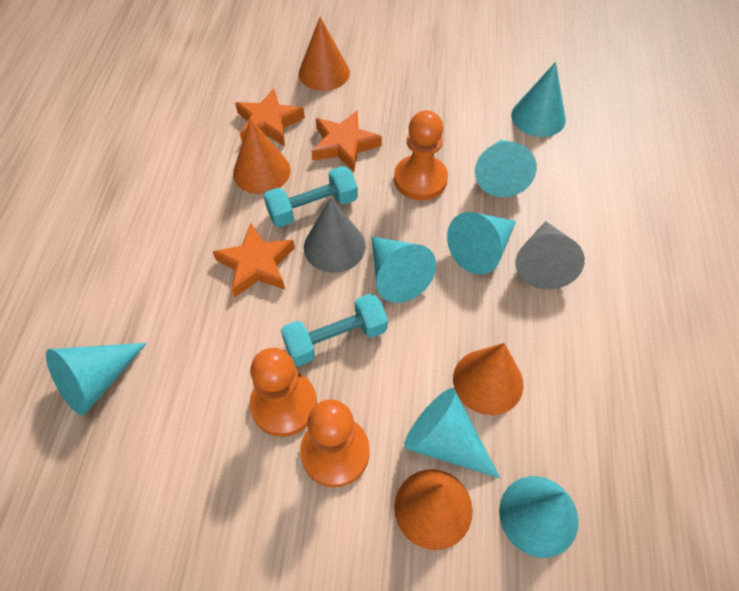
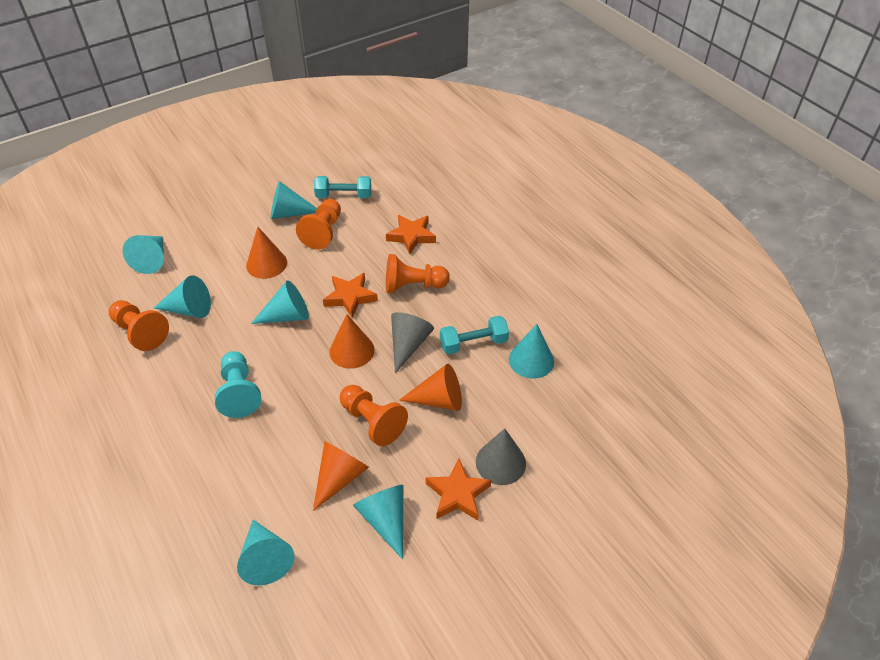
orange pawn: 3 -> 4
turquoise pawn: 0 -> 1

